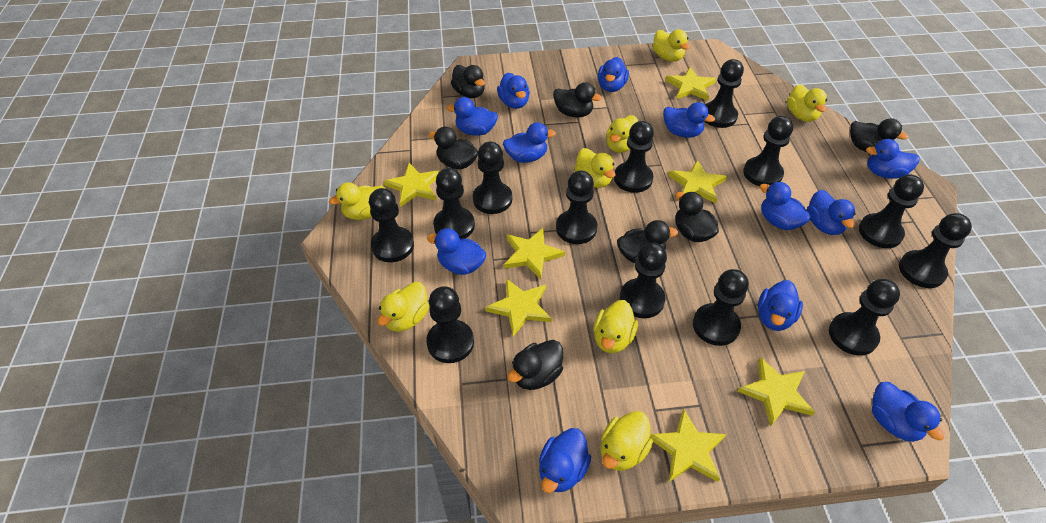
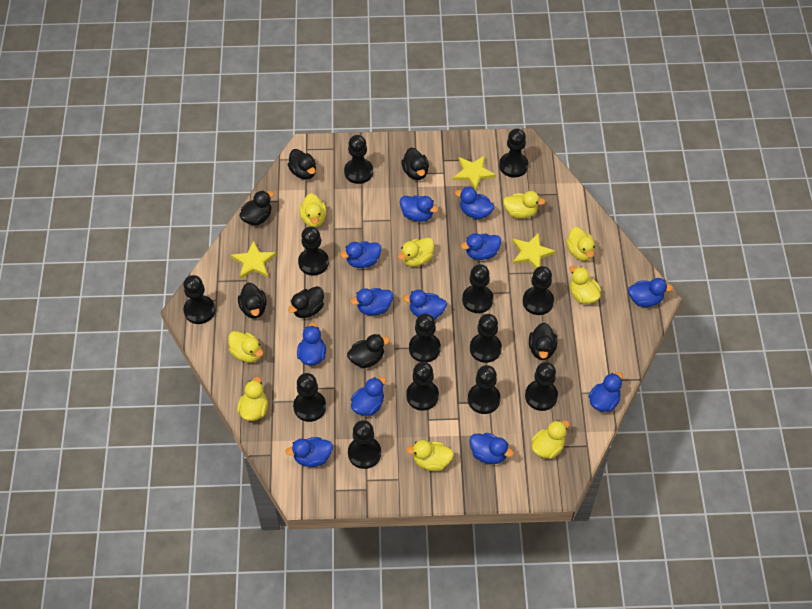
yellow duck: 8 -> 9
yellow star: 7 -> 3

